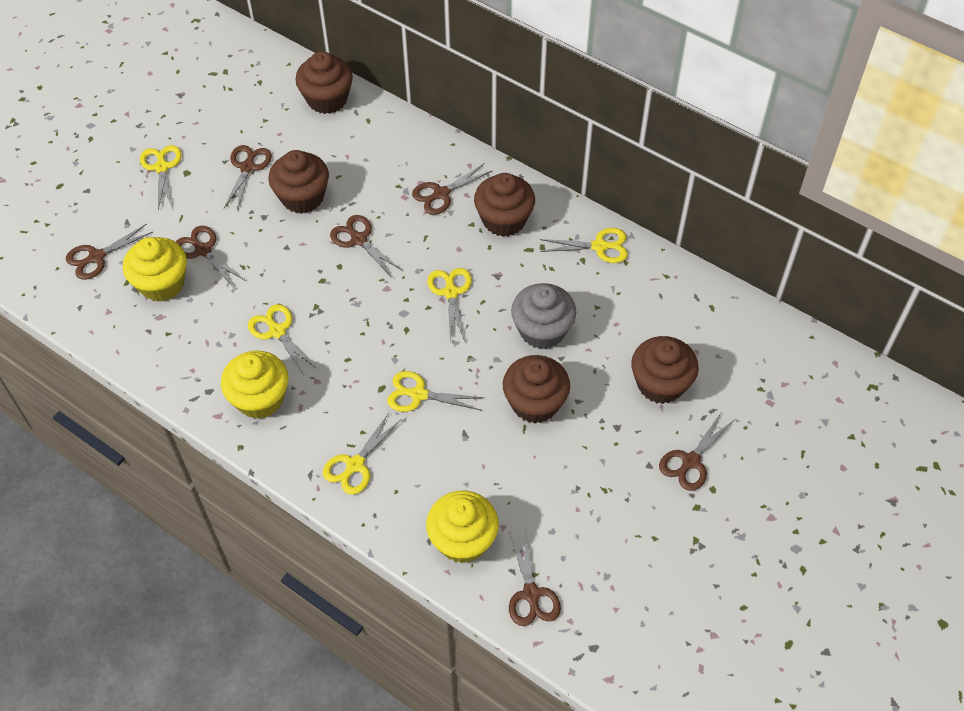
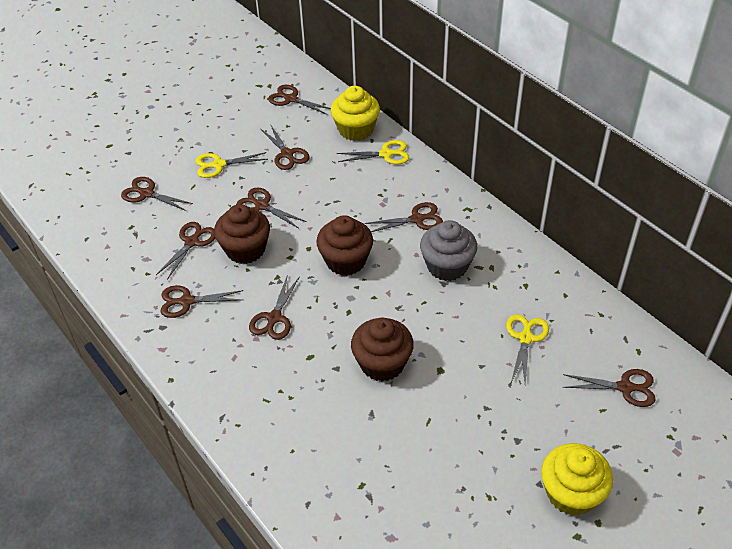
brown cupcake: 5 -> 3
brown scissors: 7 -> 9
yellow cupcake: 3 -> 2
yellow scissors: 6 -> 3

